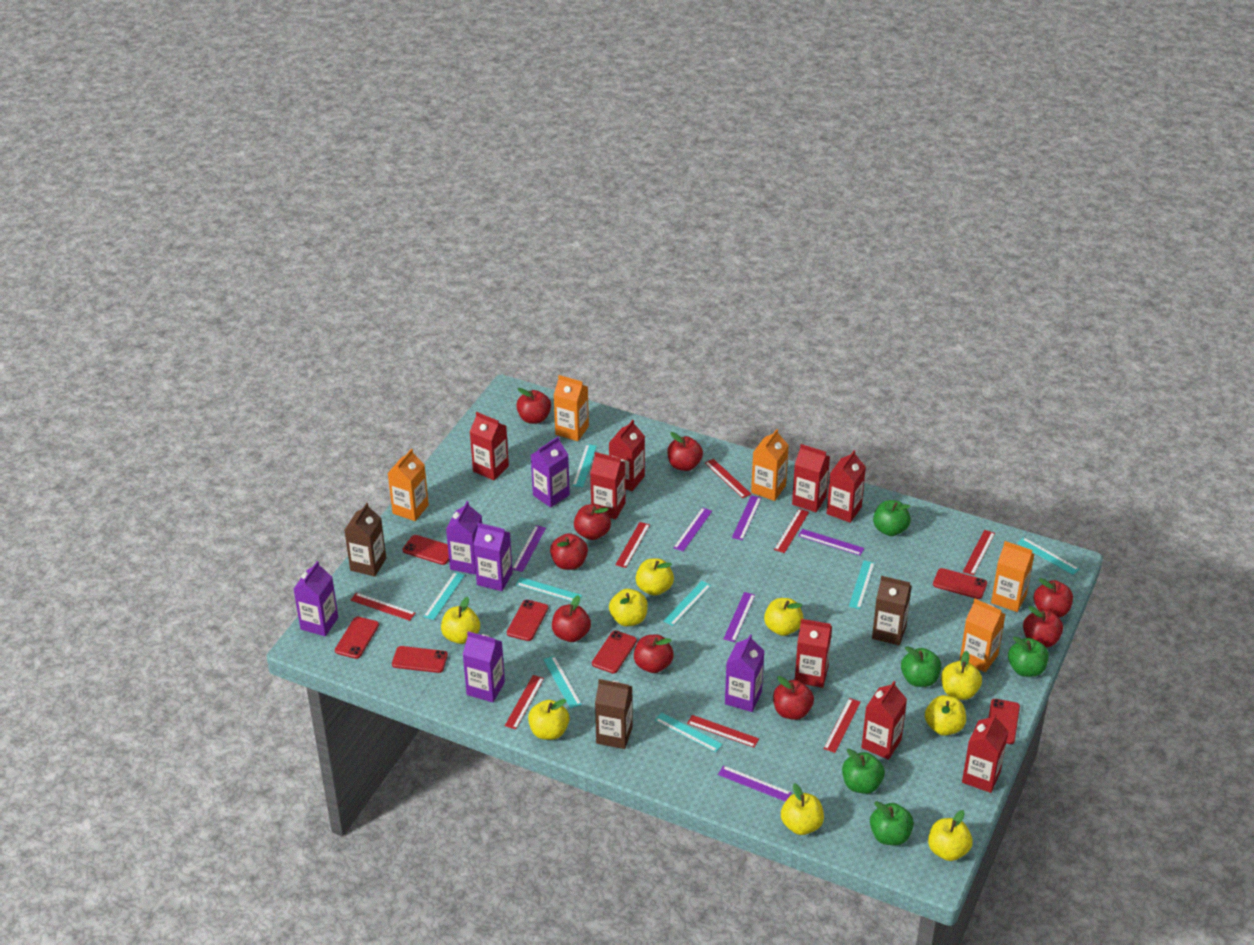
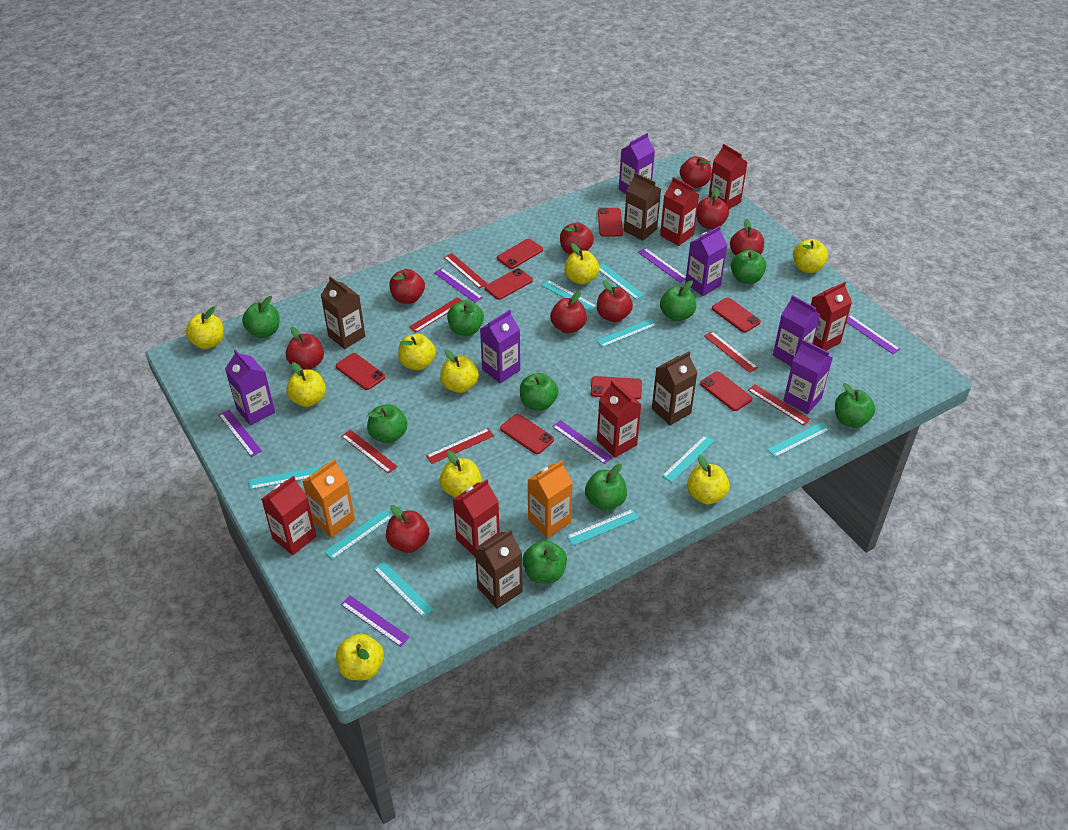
brown carton: 3 -> 4
green apple: 5 -> 9
orange carton: 5 -> 2
red carton: 8 -> 6
red phone: 7 -> 8
red ruler: 8 -> 6
turquoise ruler: 8 -> 9

